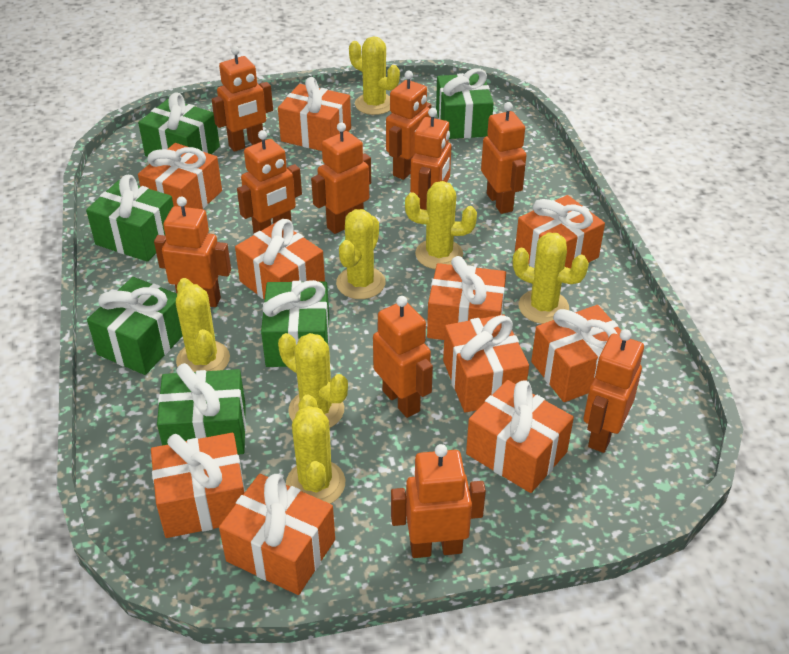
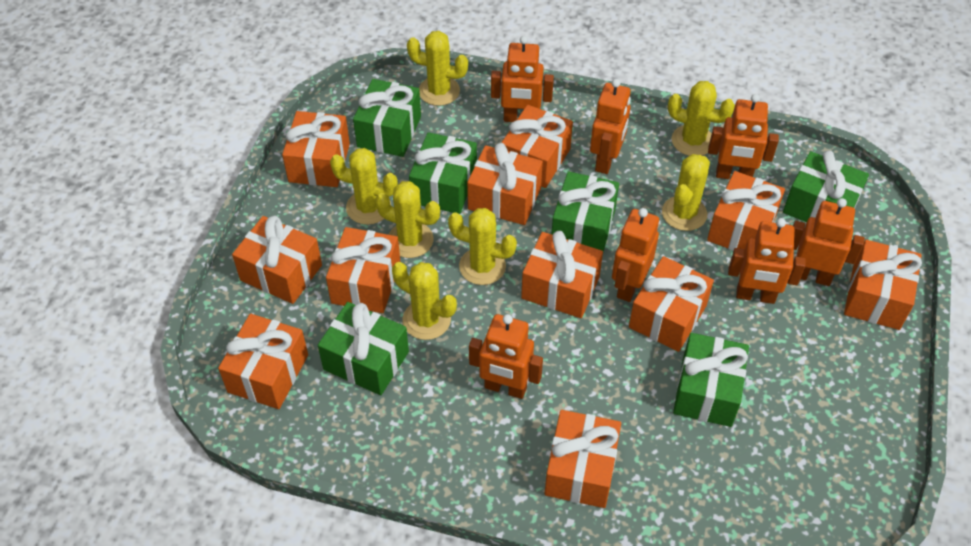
orange gift: 10 -> 11
orange robot: 10 -> 7

